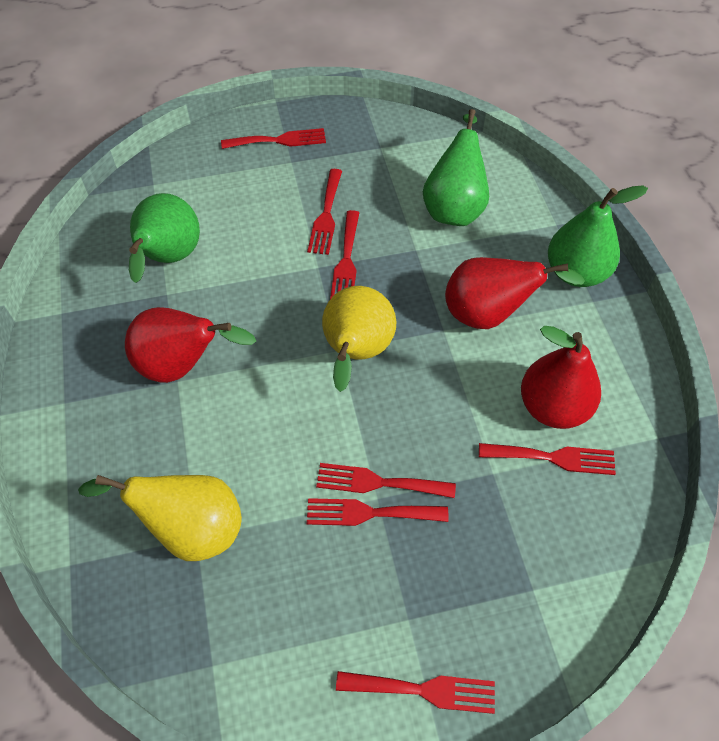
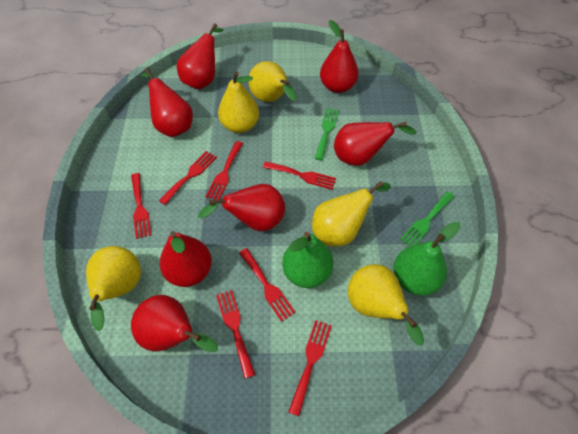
green fork: 0 -> 2
green pear: 3 -> 2
red pear: 3 -> 7
yellow pear: 2 -> 5

